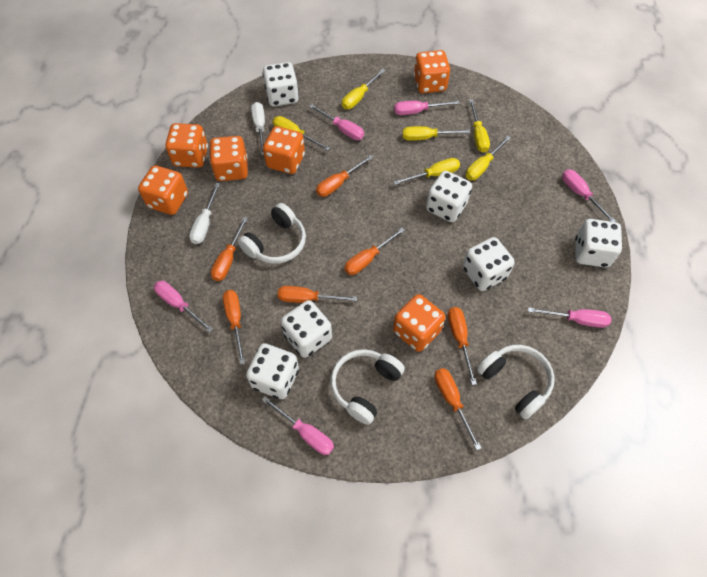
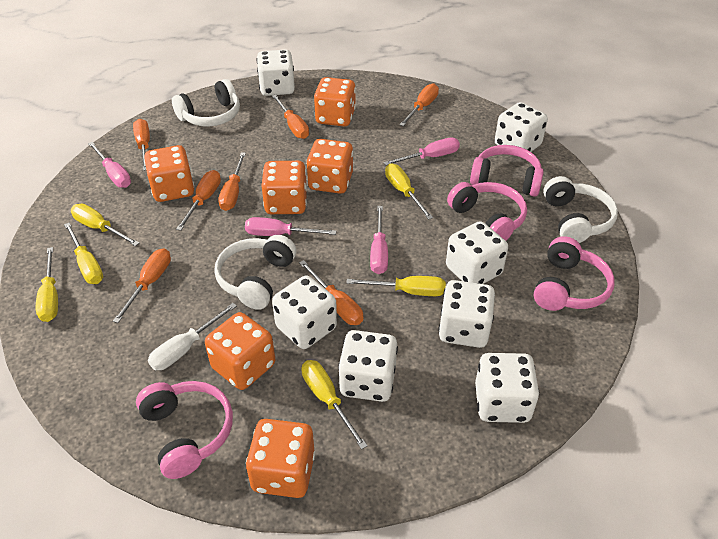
pink headphones: 0 -> 4
pink screwdriver: 6 -> 4
white dice: 6 -> 7
white screwdriver: 2 -> 1

